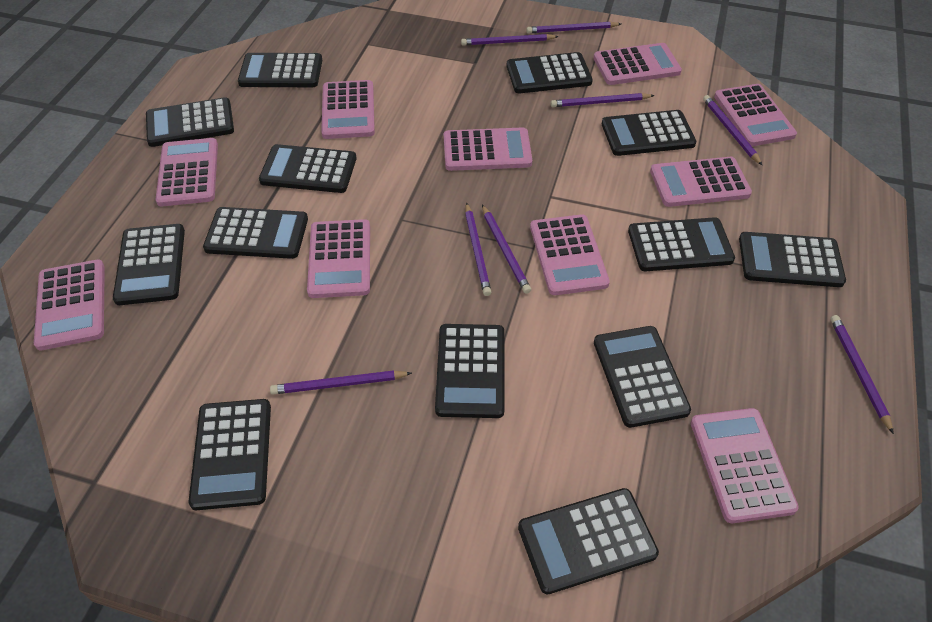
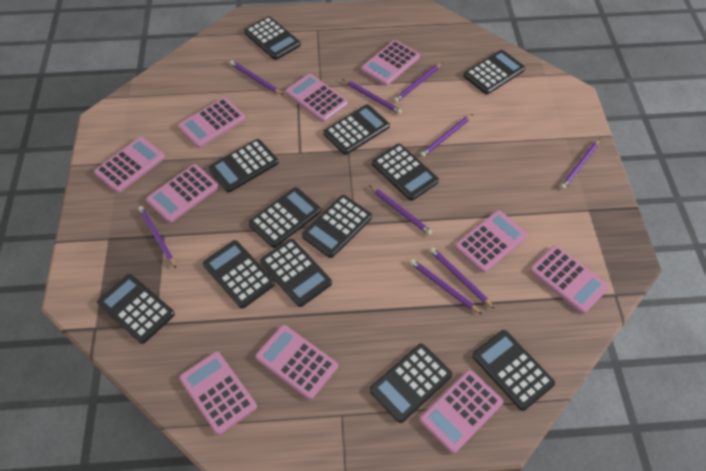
black calculator: 13 -> 12
purple pencil: 8 -> 9

